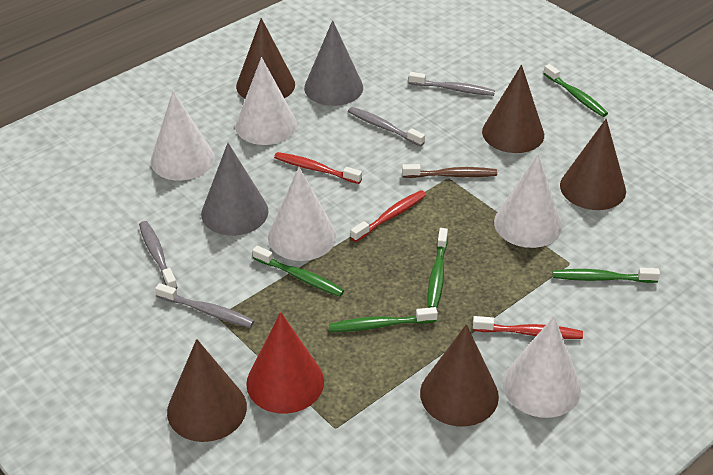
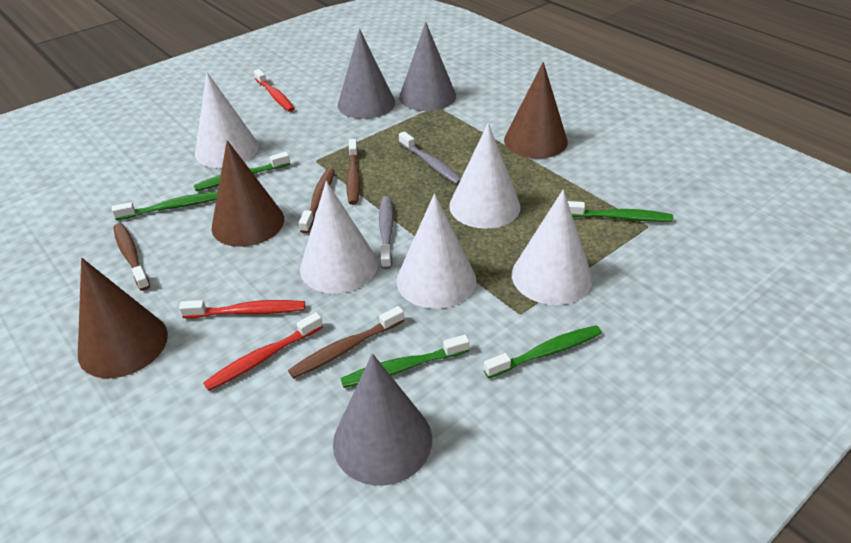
brown cone: 5 -> 3
brown toothbrush: 1 -> 4
grey cone: 2 -> 3
grey toothbrush: 4 -> 2
red cone: 1 -> 0

